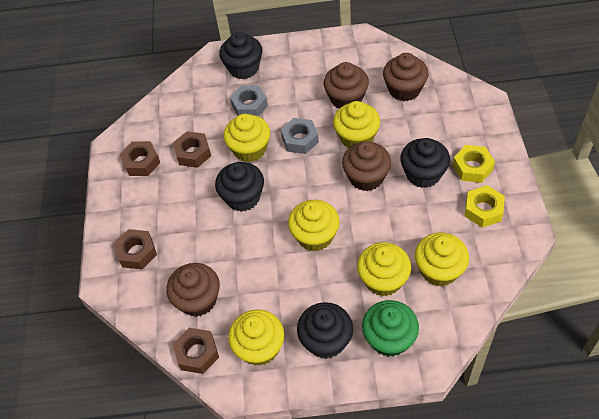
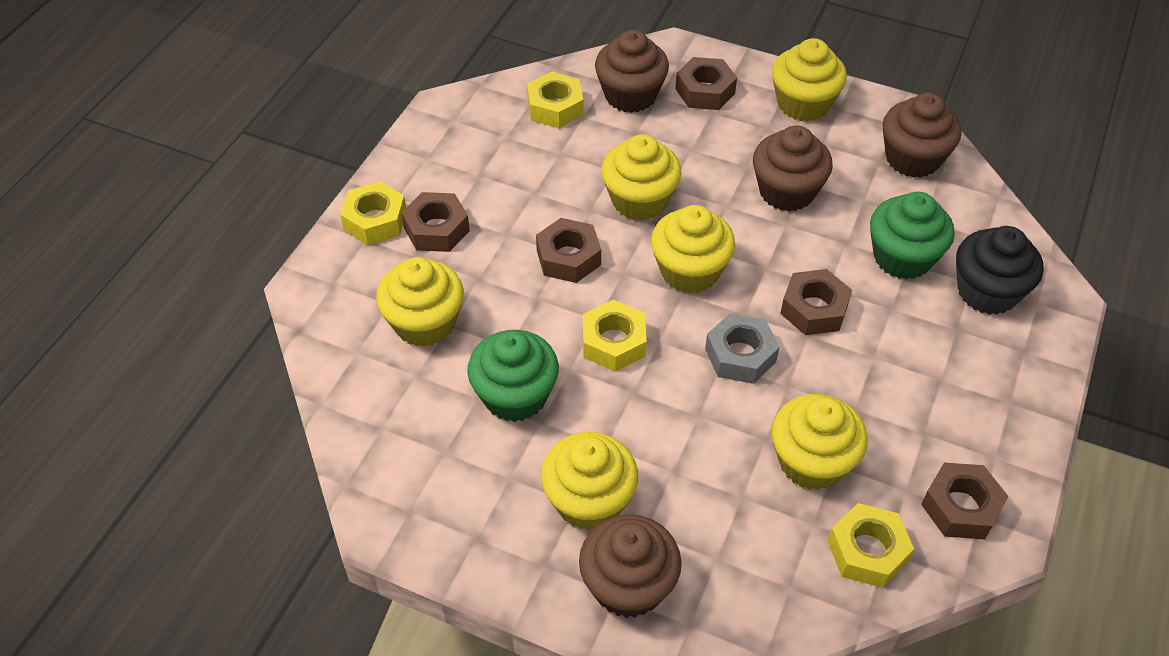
black cupcake: 4 -> 1
brown nut: 4 -> 5
green cupcake: 1 -> 2
grey nut: 2 -> 1
yellow nut: 2 -> 4

